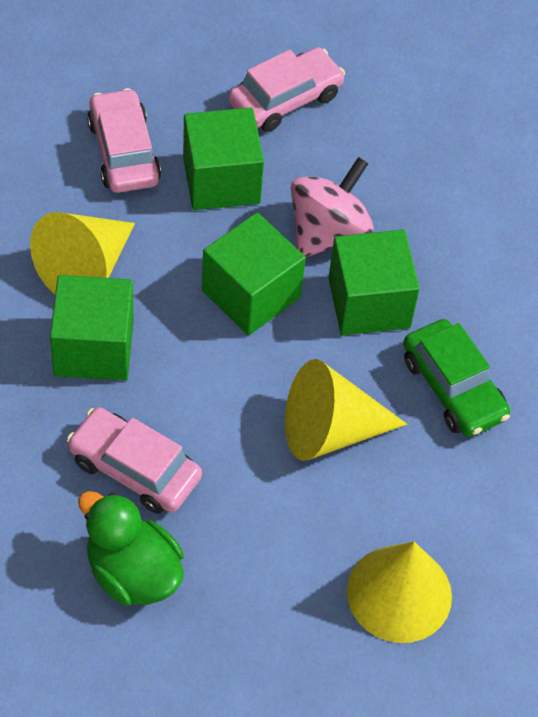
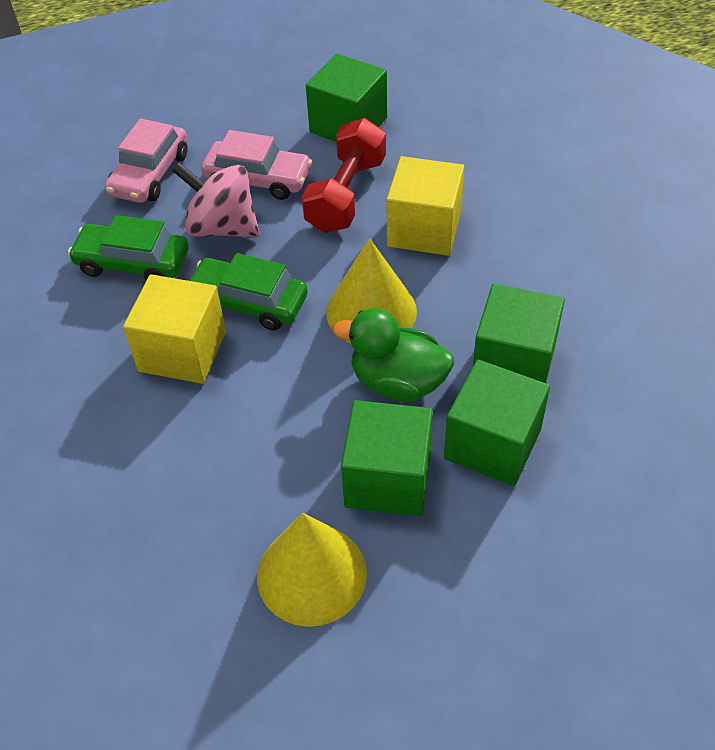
green car: 1 -> 2
pink car: 3 -> 2
red dumbbell: 0 -> 1
yellow cone: 3 -> 2
yellow cube: 0 -> 2

